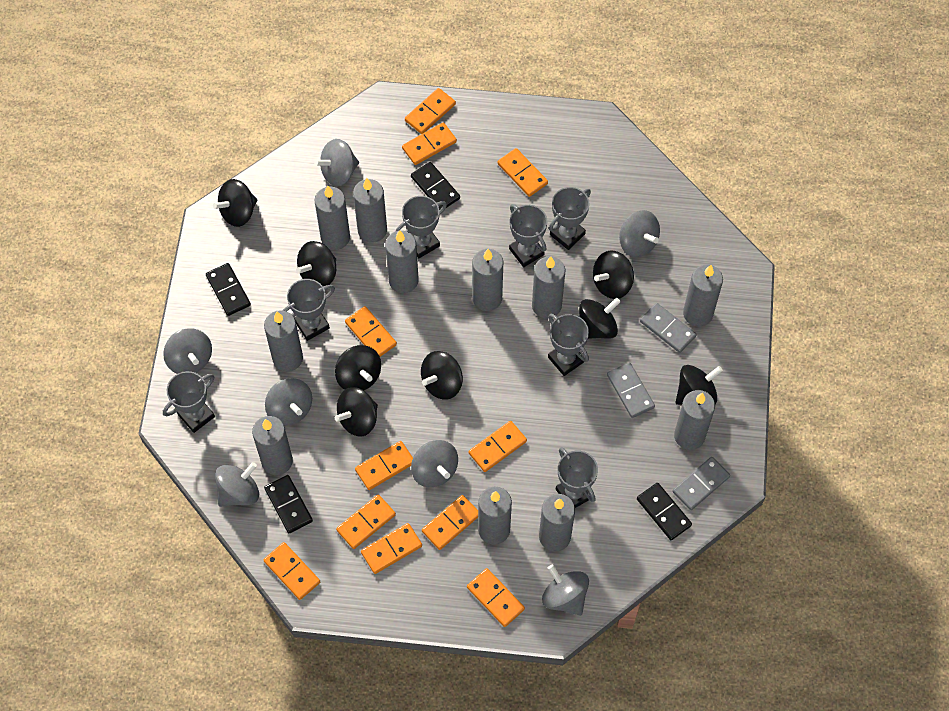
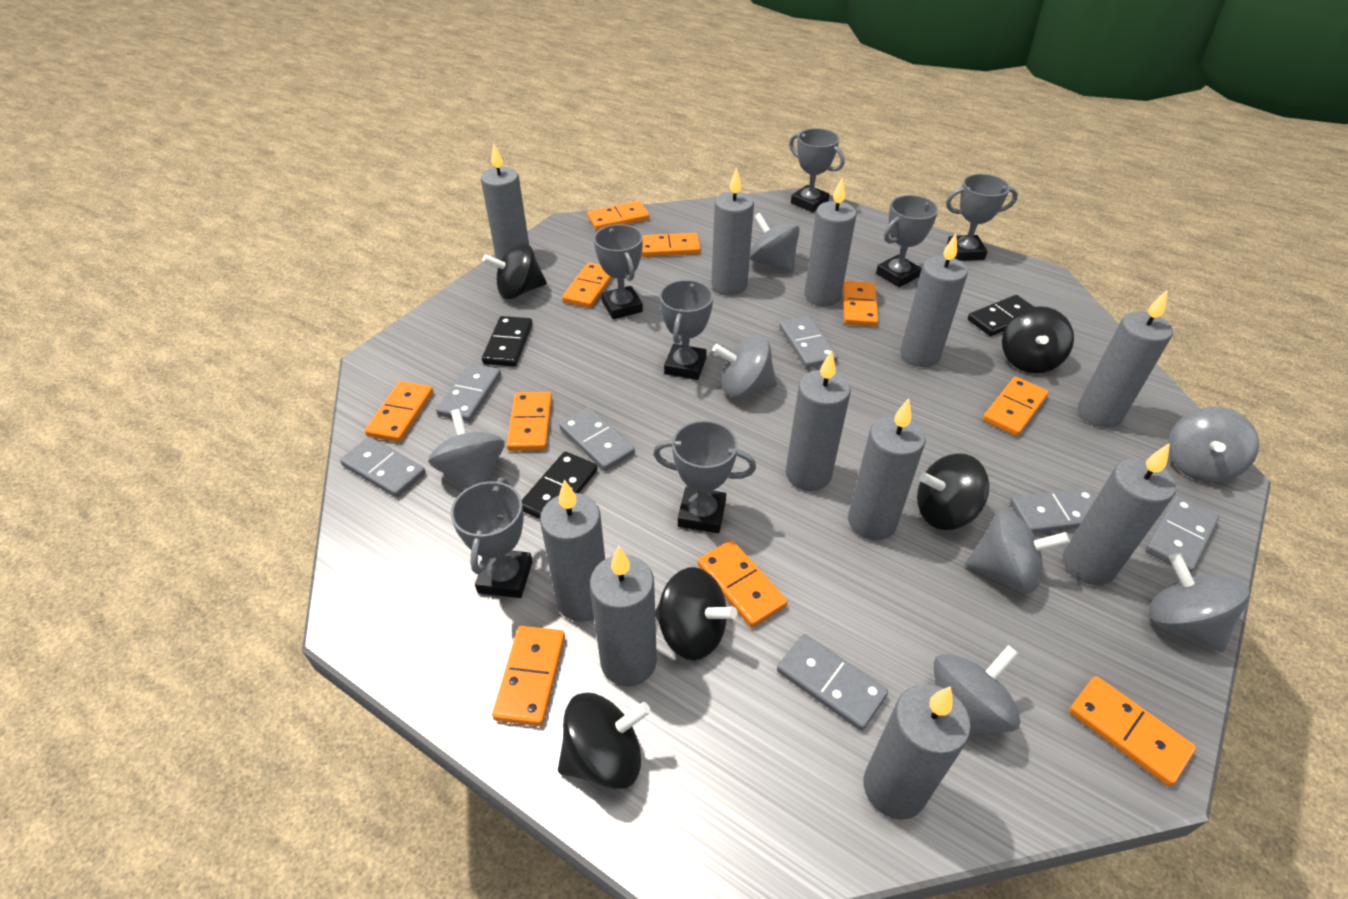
black domino: 4 -> 3
black spinning top: 8 -> 5
grey domino: 3 -> 7
orange domino: 11 -> 10

